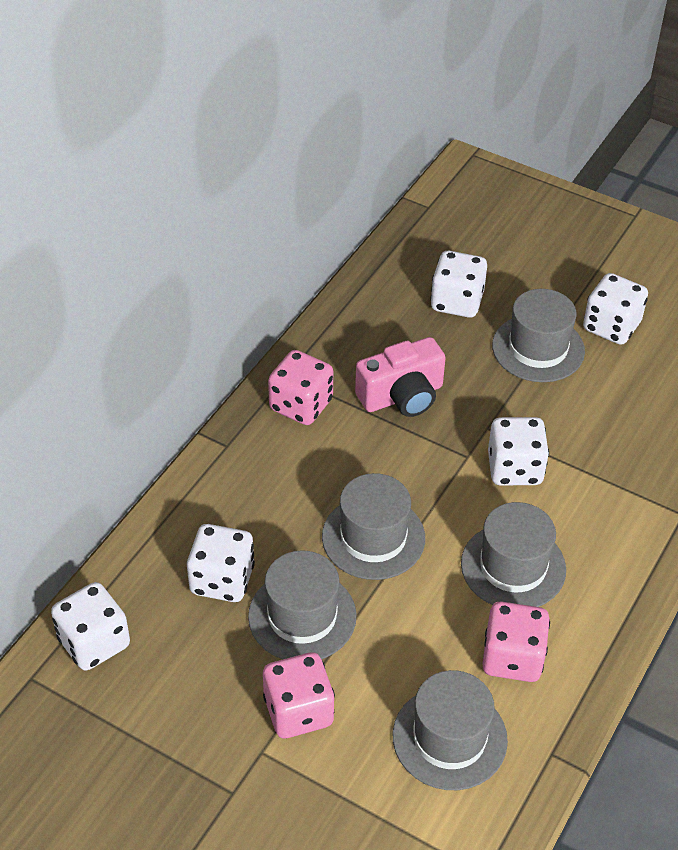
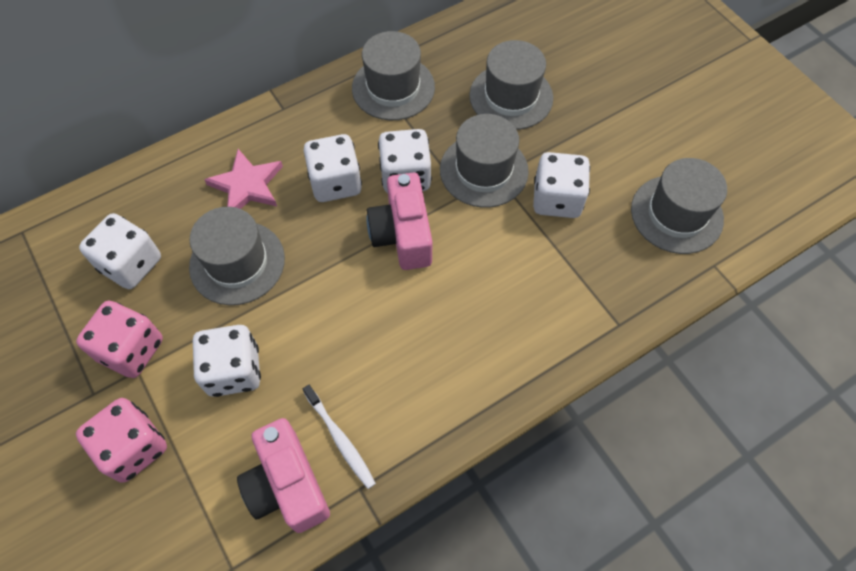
pink camera: 1 -> 2
pink dice: 3 -> 2
pink star: 0 -> 1
white toothbrush: 0 -> 1

